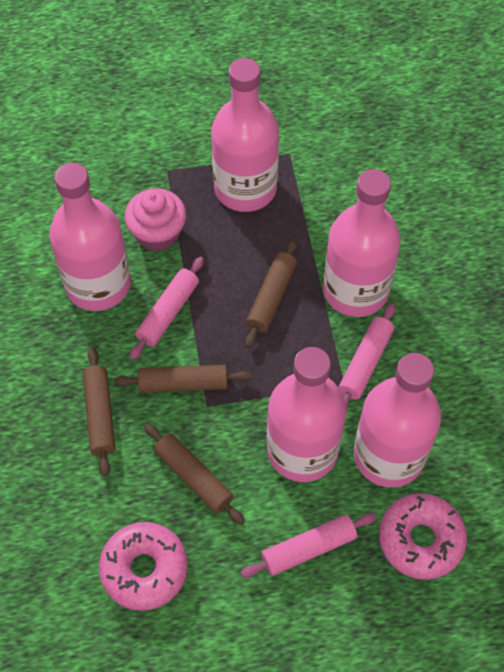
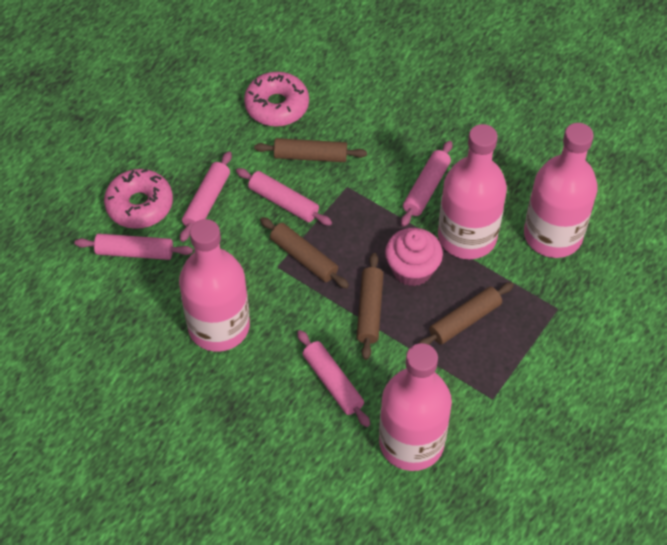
pink bottle: 5 -> 4
pink rolling pin: 3 -> 5

